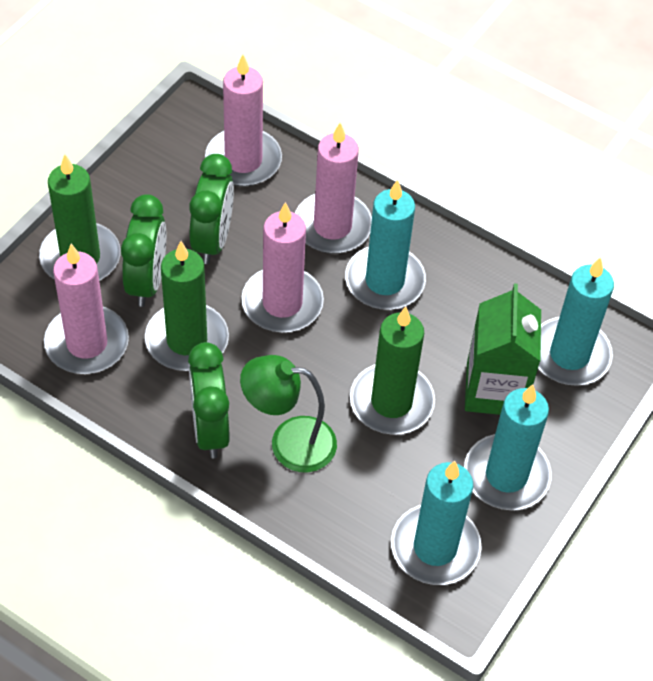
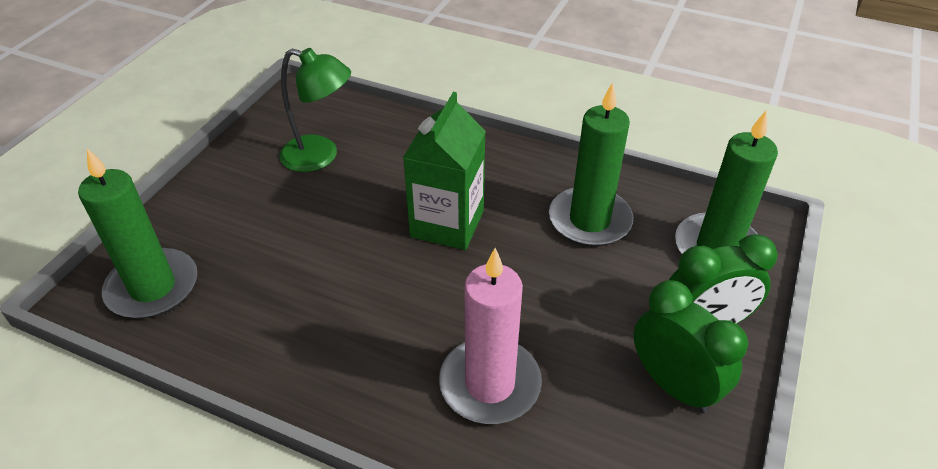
green clock: 3 -> 2
pink candle: 4 -> 1
turquoise candle: 4 -> 0

